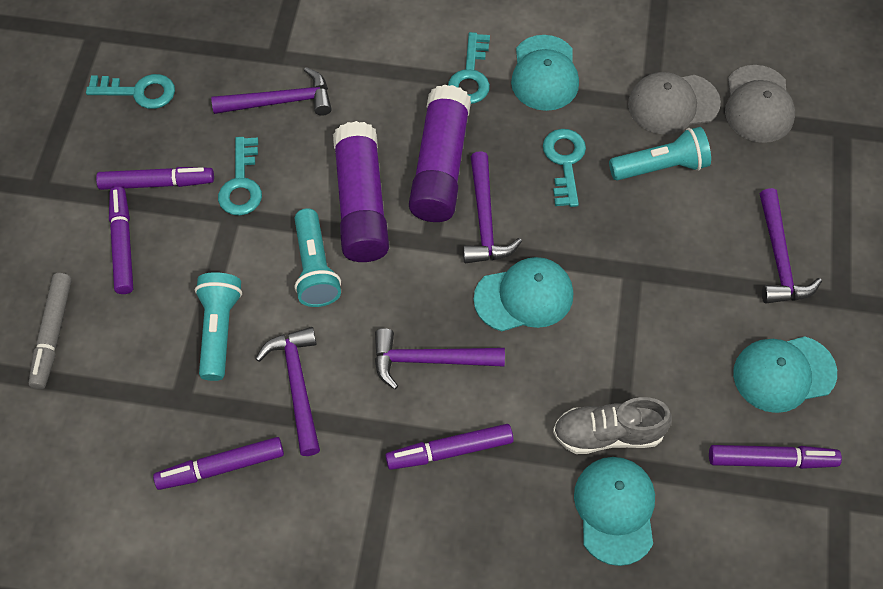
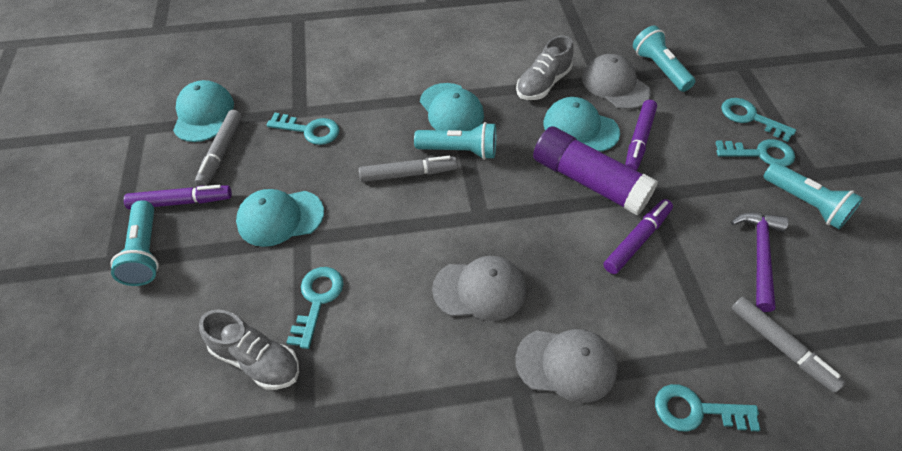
grey cap: 2 -> 3
grey marker: 1 -> 3
grey shoe: 1 -> 2
purple glue stick: 2 -> 1
purple hammer: 5 -> 1
purple marker: 5 -> 3
turquoise flashlight: 3 -> 4
turquoise key: 4 -> 5

